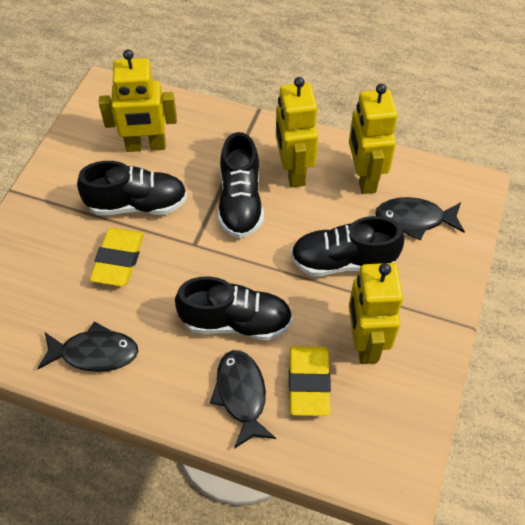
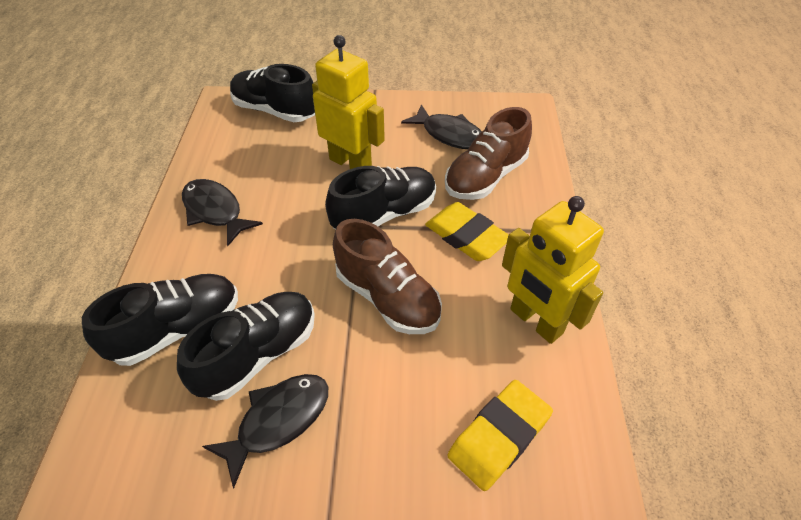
brown shoe: 0 -> 2
yellow robot: 4 -> 2

